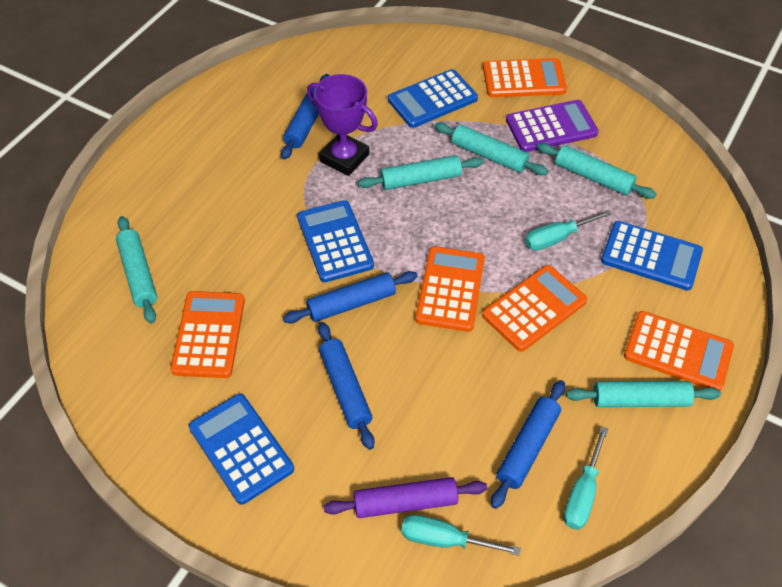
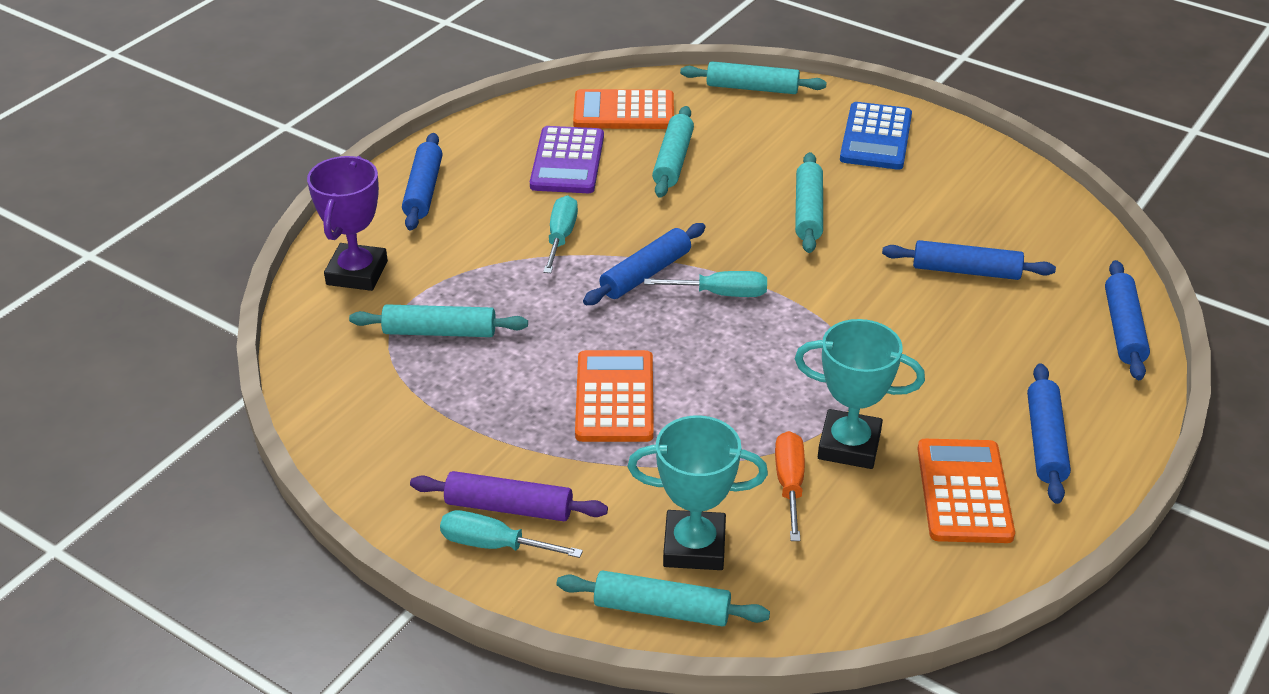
blue calculator: 4 -> 1
blue rolling pin: 4 -> 5
orange calculator: 5 -> 3
orange screwdriver: 0 -> 1
turquoise trophy: 0 -> 2

